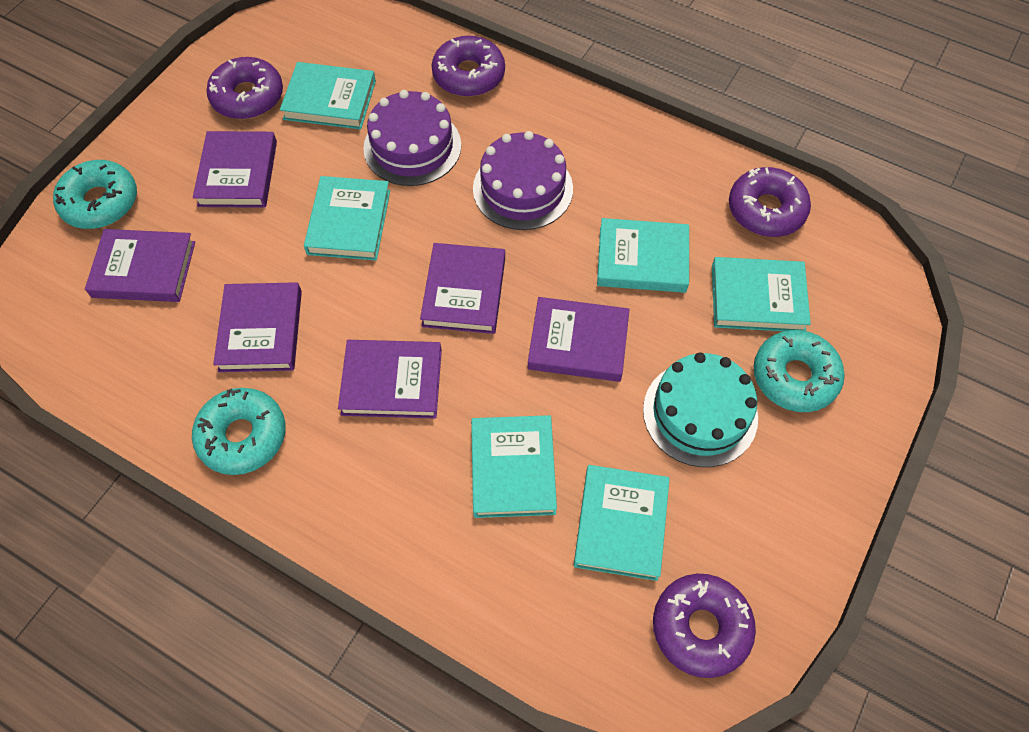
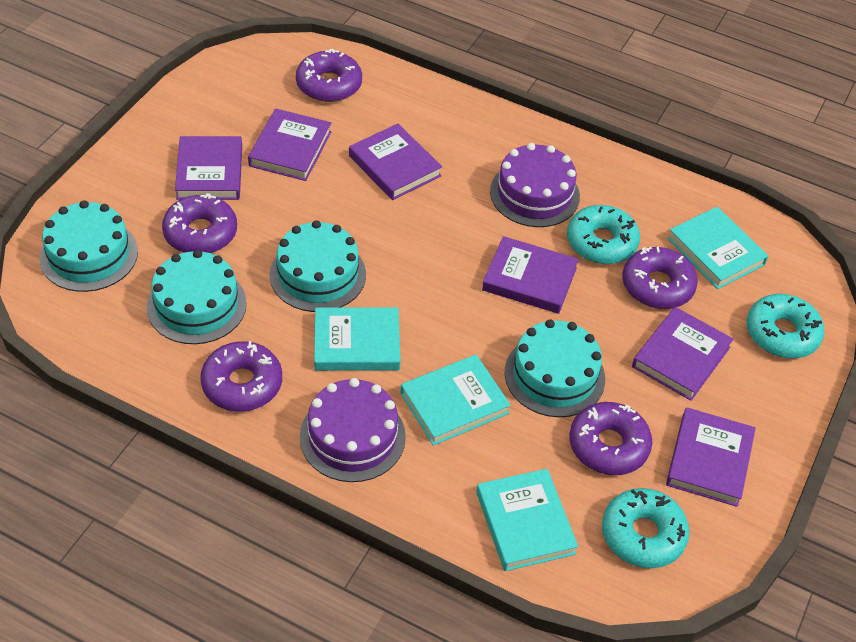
purple donut: 4 -> 5
turquoise book: 6 -> 4
turquoise cake: 1 -> 4

